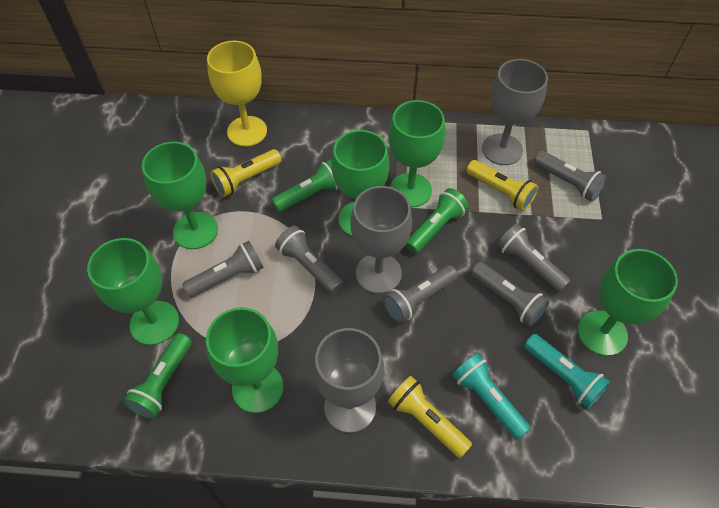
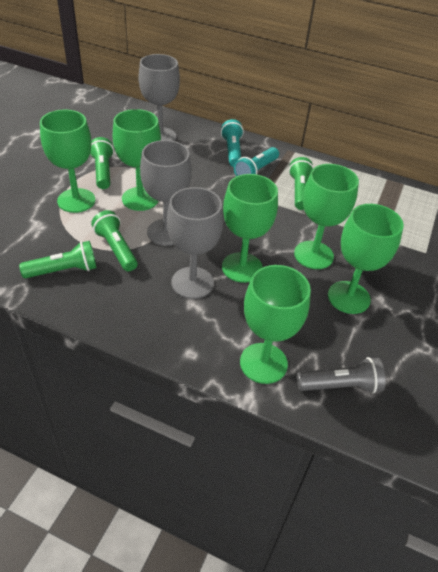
green flashlight: 3 -> 4
grey flashlight: 6 -> 1
yellow flashlight: 3 -> 0
yellow goblet: 1 -> 0

